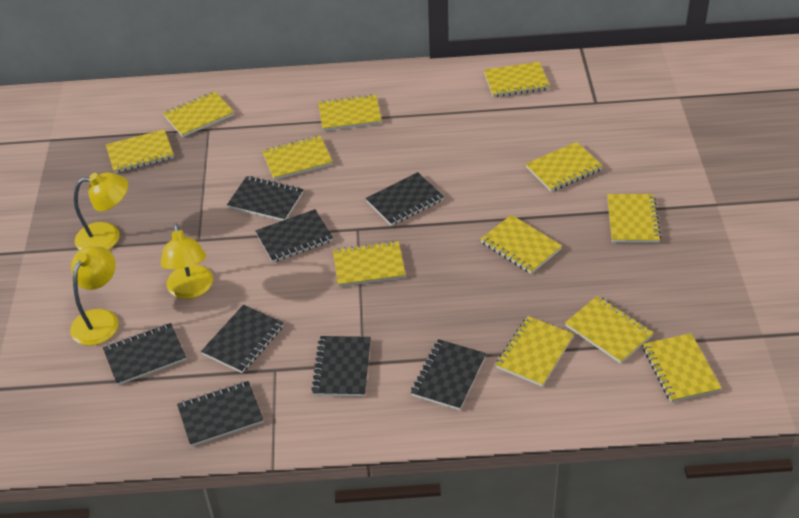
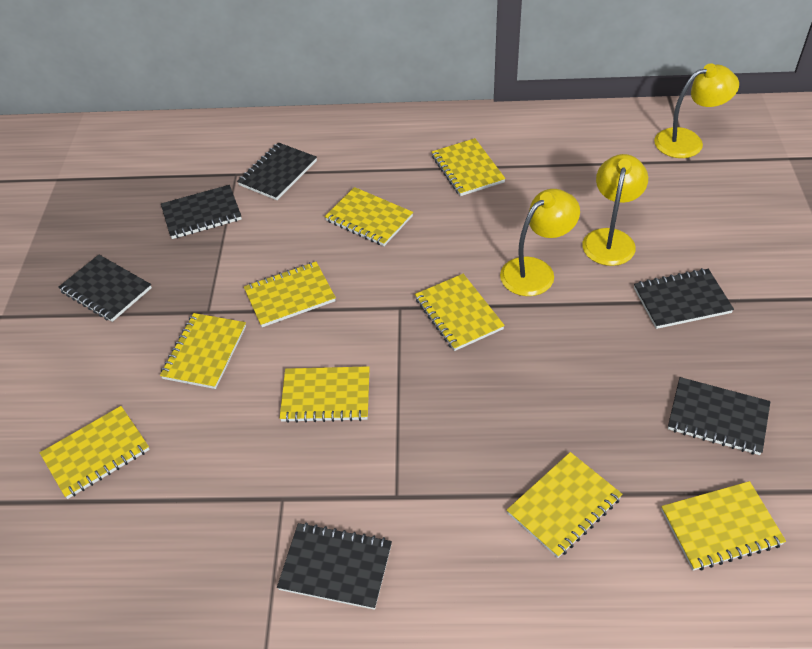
black notebook: 8 -> 6
yellow notebook: 12 -> 9

